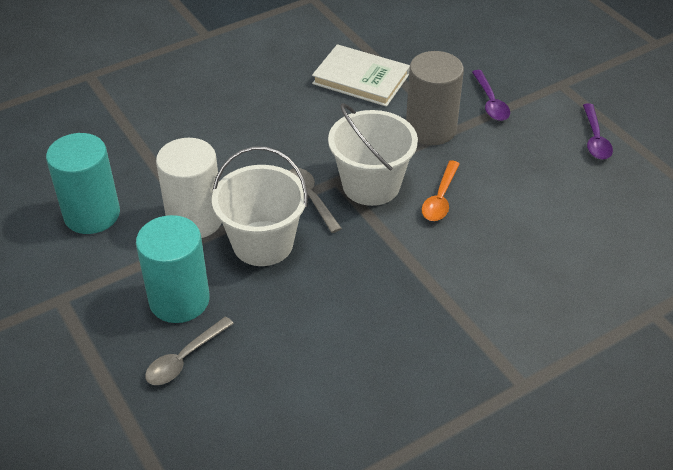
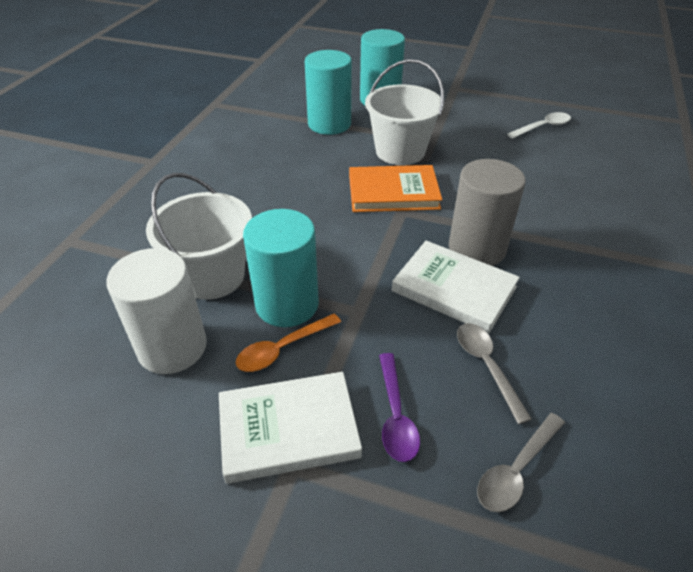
orange book: 0 -> 1
purple spoon: 2 -> 1
turquoise cylinder: 2 -> 3
white book: 1 -> 2
white spoon: 0 -> 1

